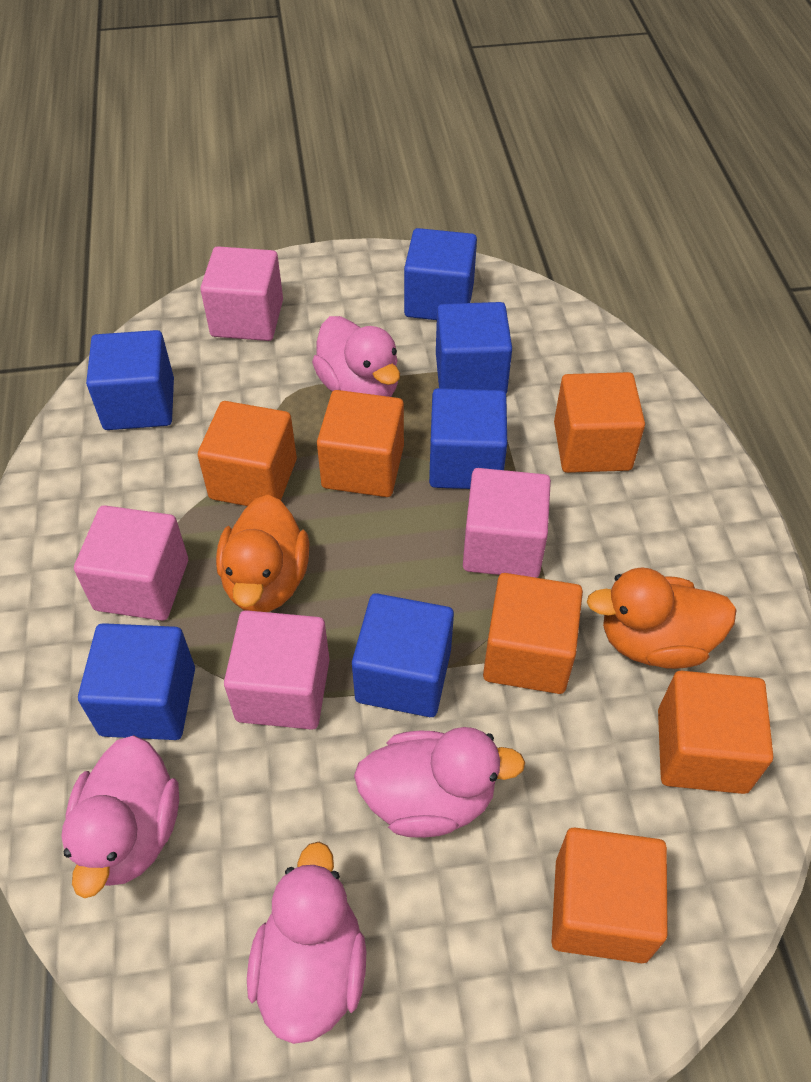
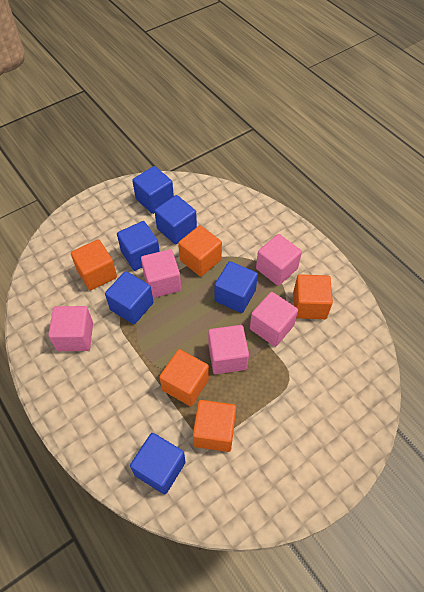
orange cube: 6 -> 5
orange duck: 2 -> 0
pink cube: 4 -> 5
pink duck: 4 -> 0

